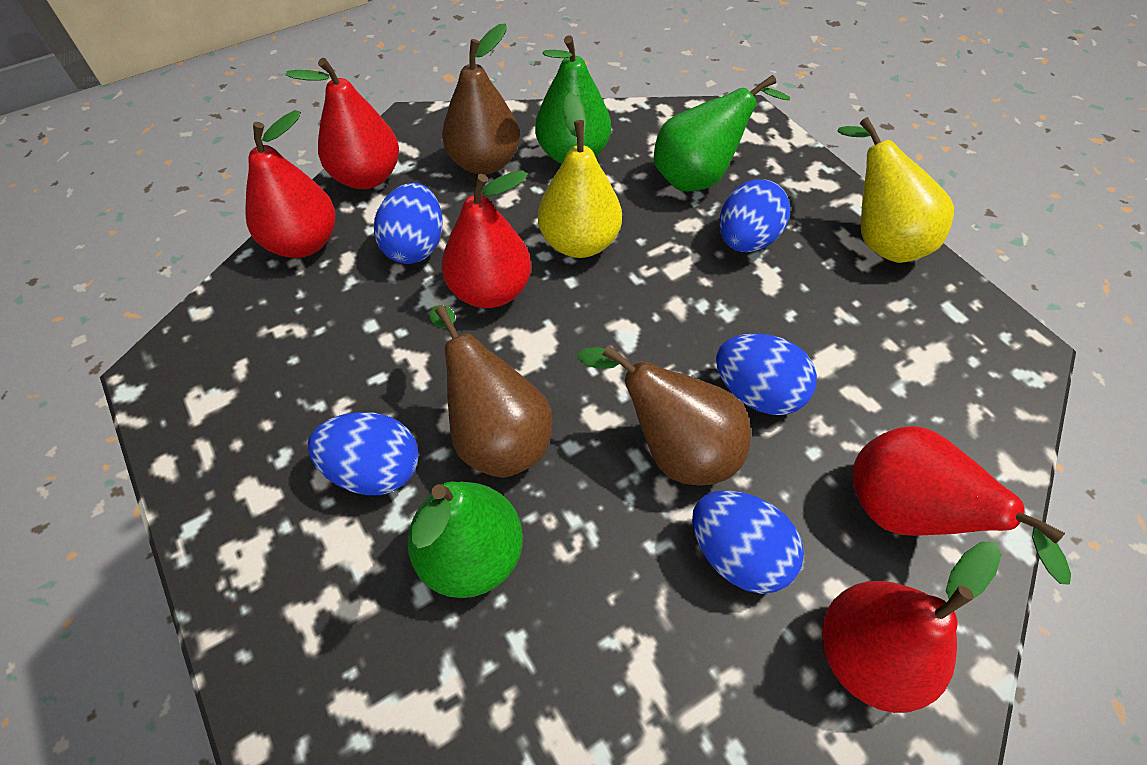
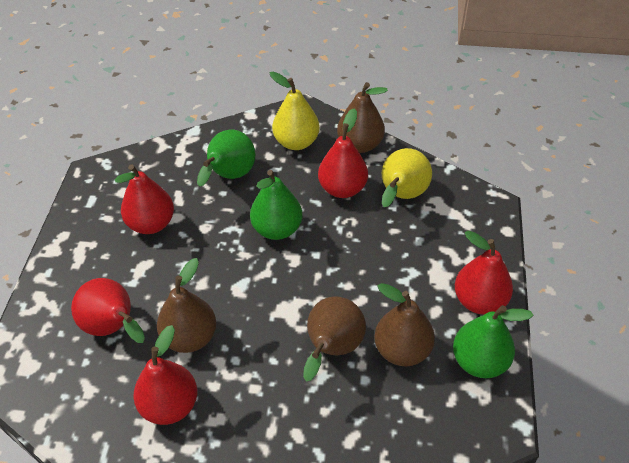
blue egg: 5 -> 0
brown pear: 3 -> 4

